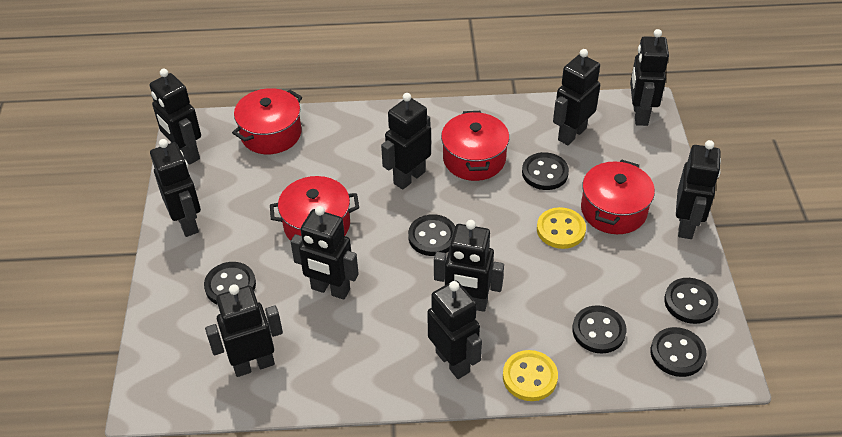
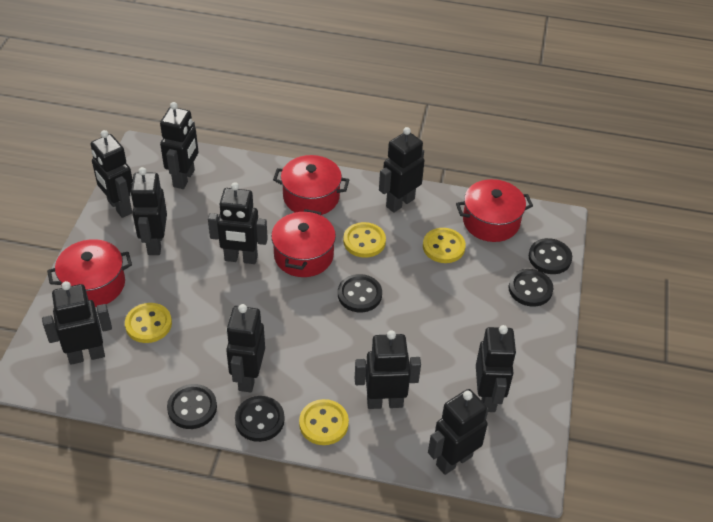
black button: 6 -> 5
yellow button: 2 -> 4

